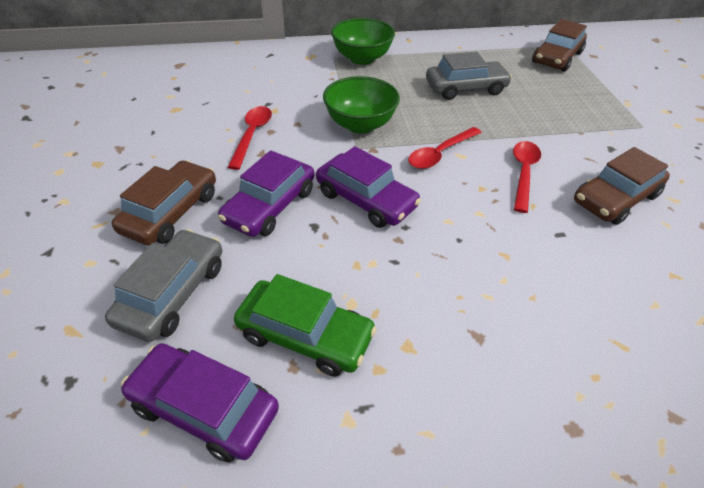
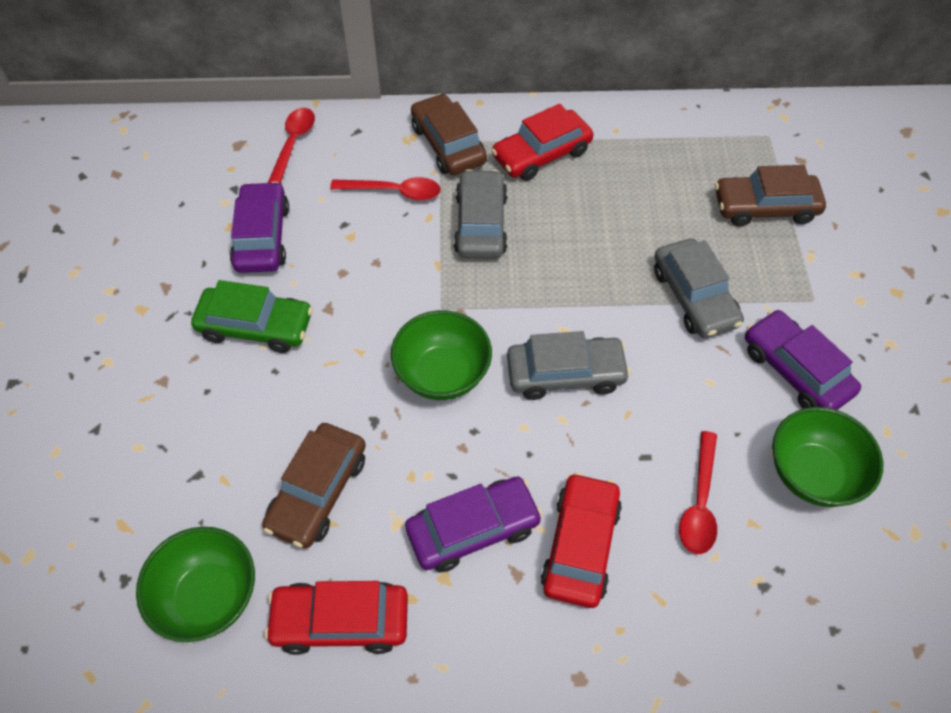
green bowl: 2 -> 3
grey car: 2 -> 3
red car: 0 -> 3

